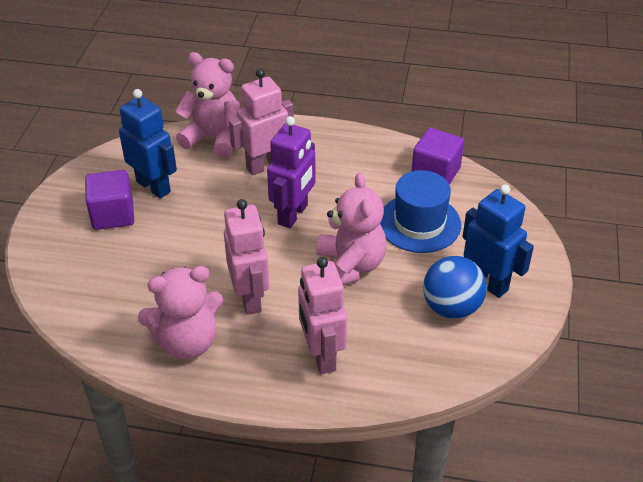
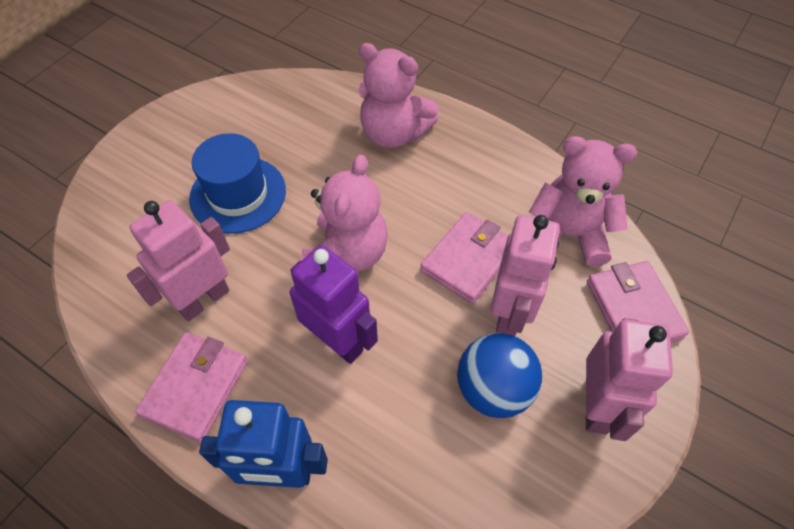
blue robot: 2 -> 1
pink wallet: 0 -> 3
purple cube: 2 -> 0

